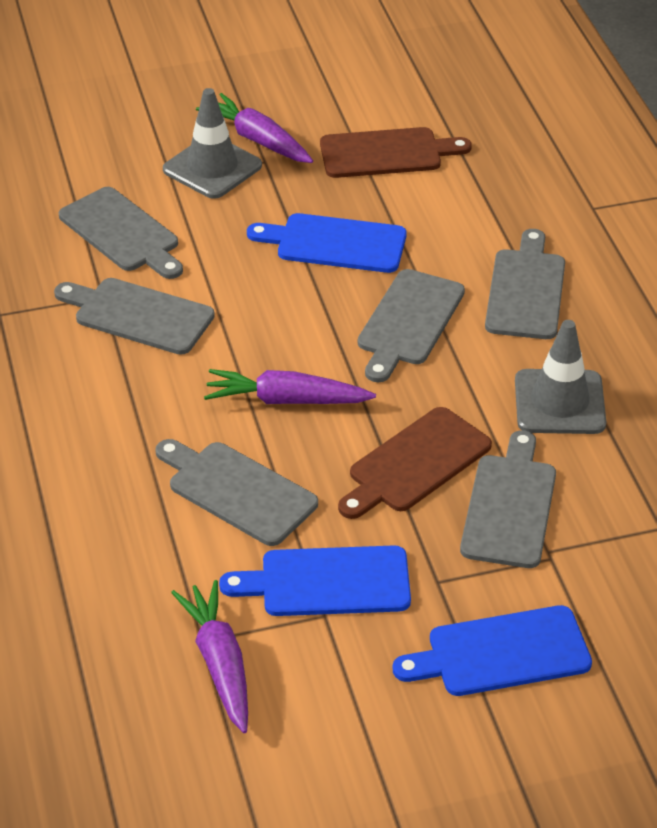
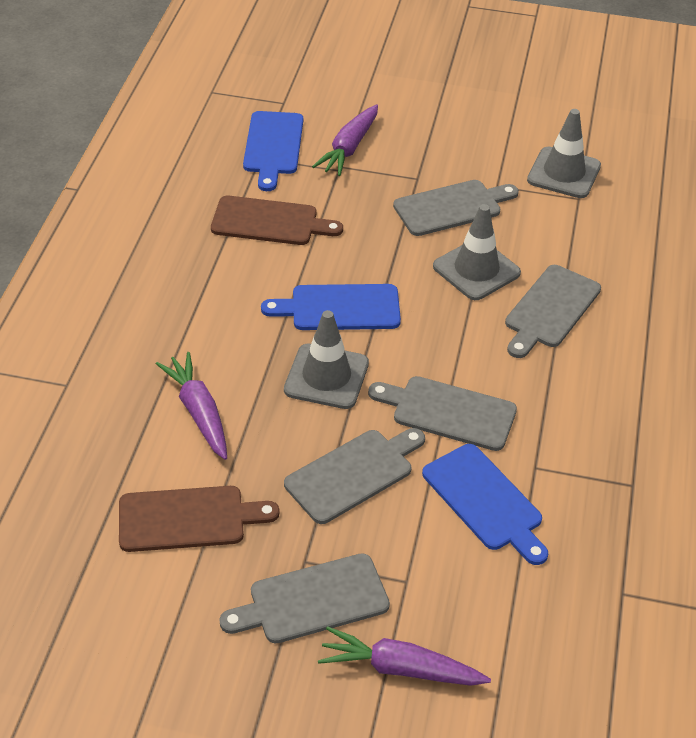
grey cutting board: 6 -> 5
grey traffic cone: 2 -> 3

